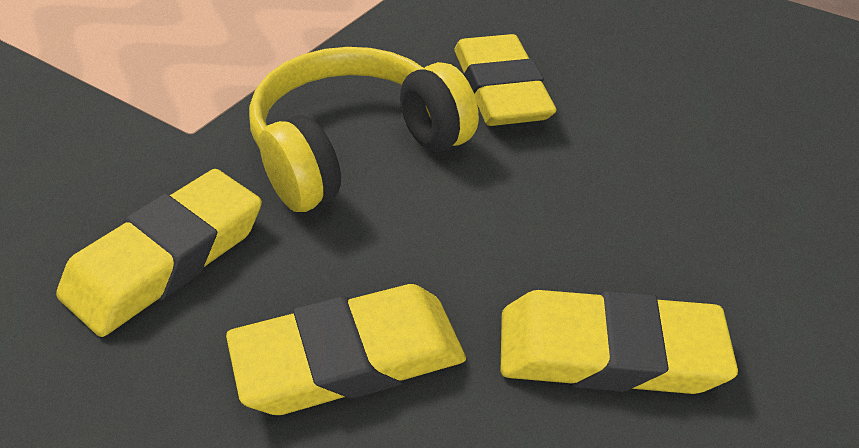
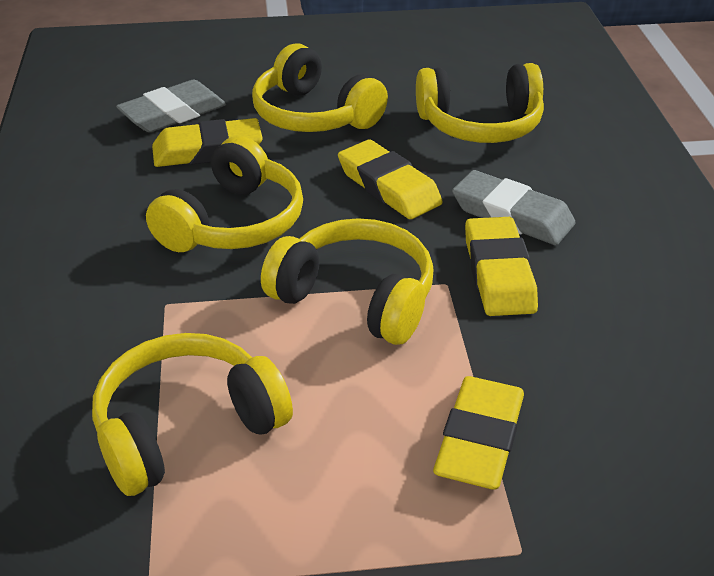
grey eraser: 0 -> 2
yellow headphones: 1 -> 5

